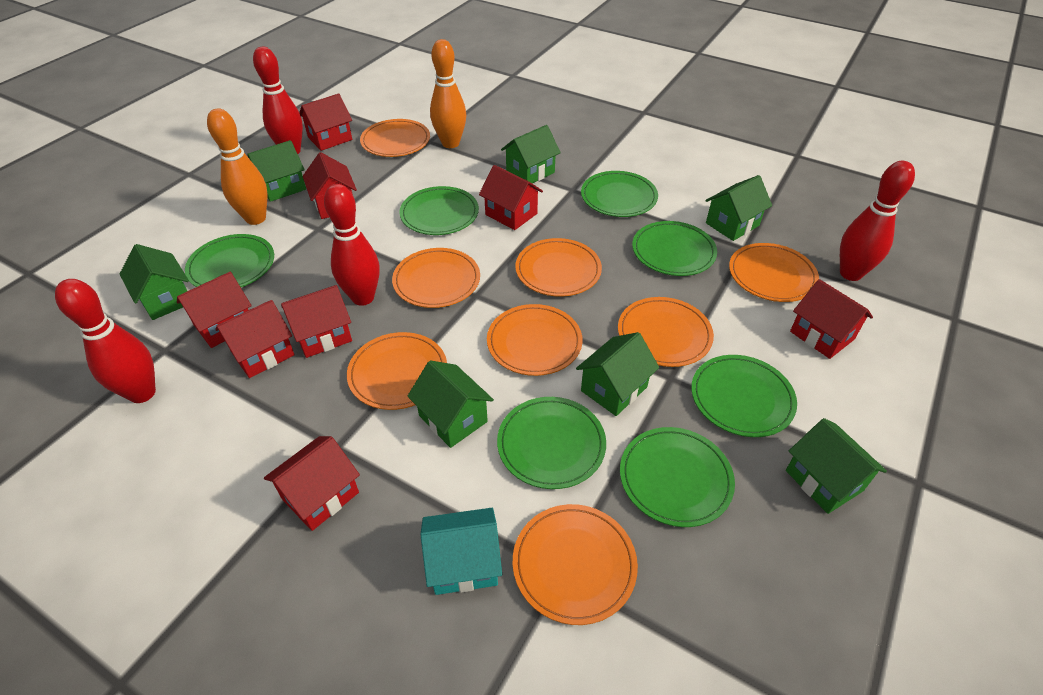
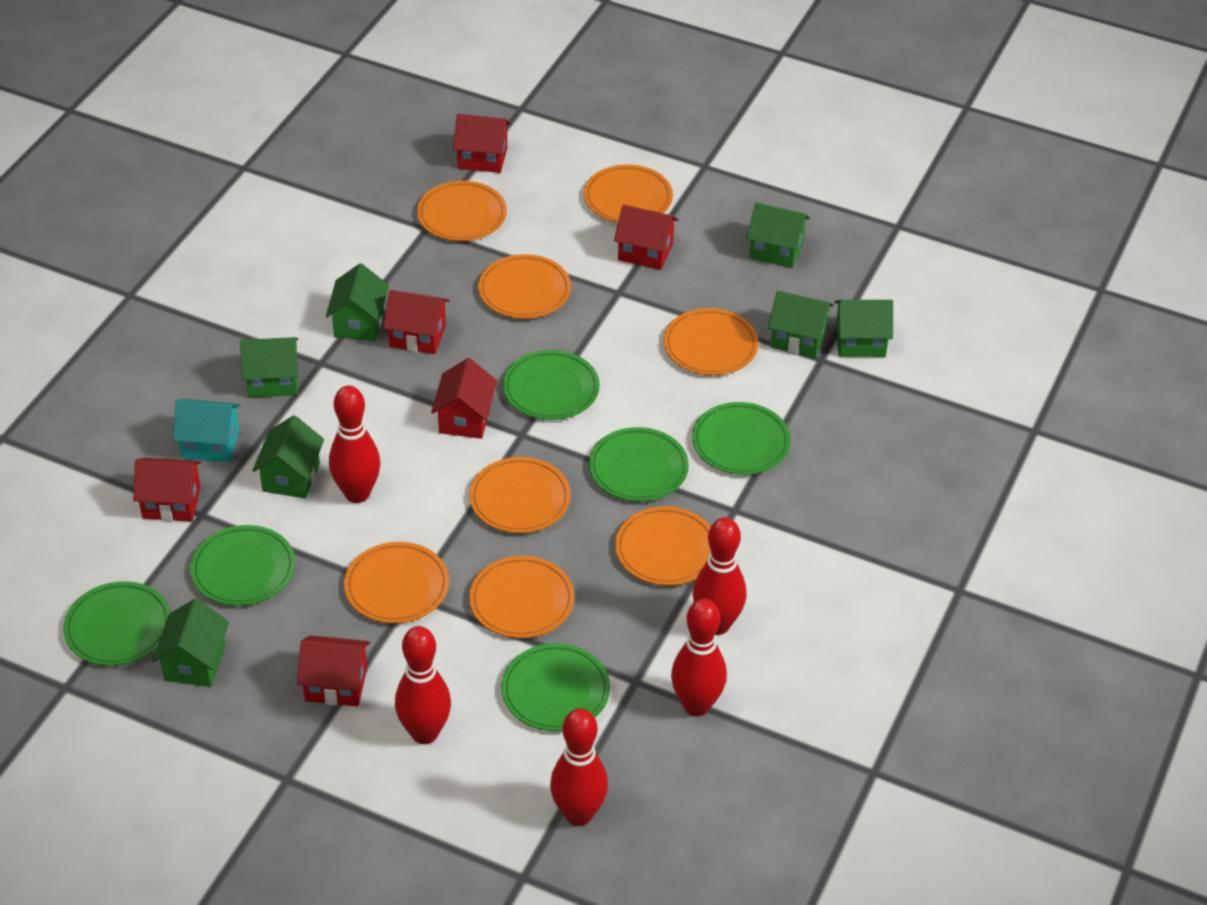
green plate: 7 -> 6
orange bowling pin: 2 -> 0
red bowling pin: 4 -> 5
red house: 8 -> 6

